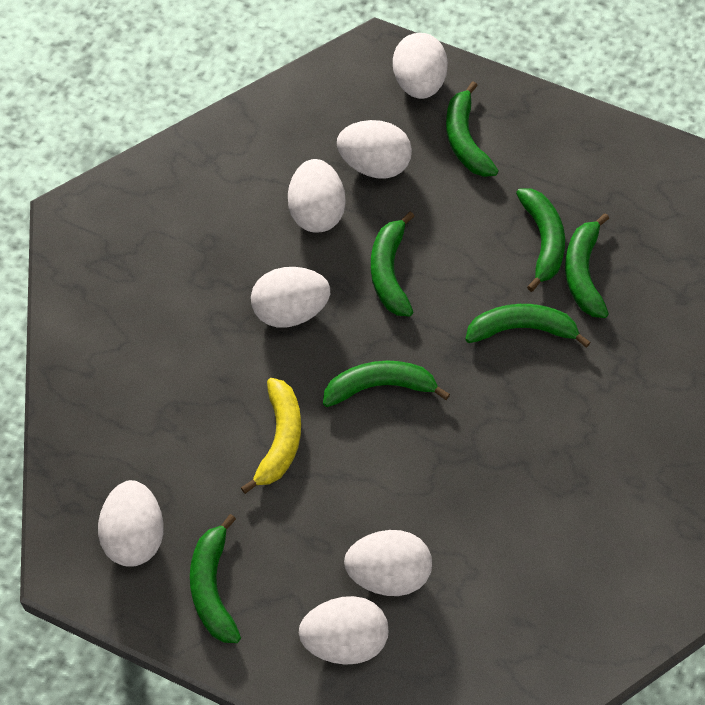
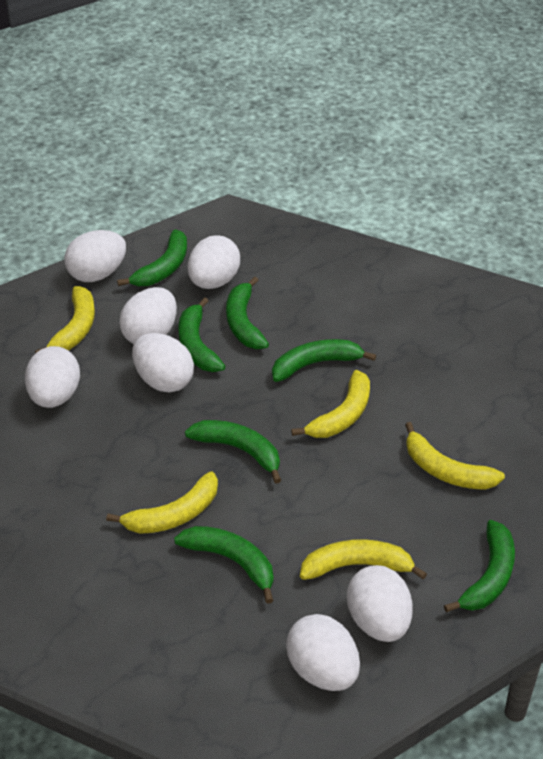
yellow banana: 1 -> 5

